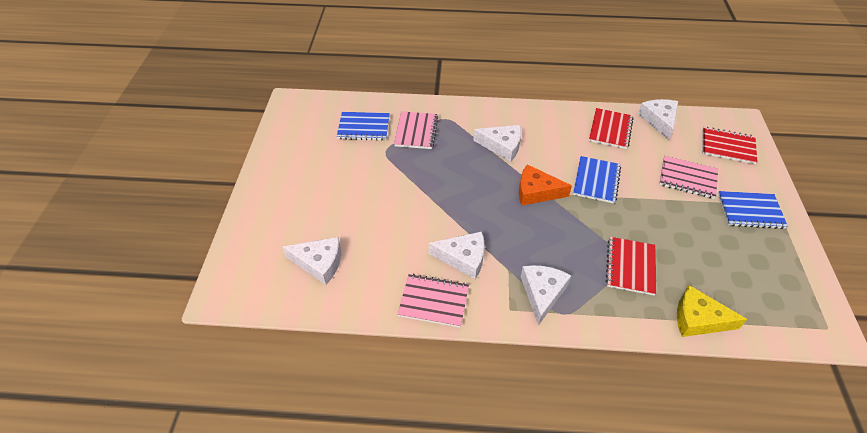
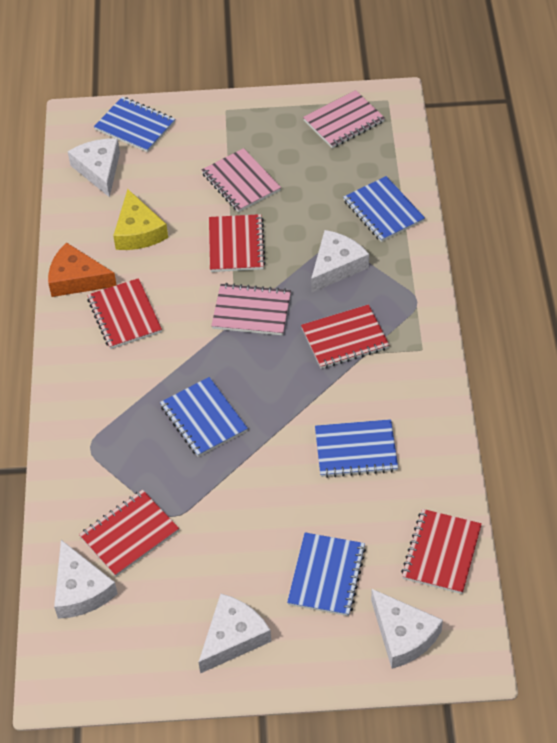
blue notebook: 3 -> 5
red notebook: 3 -> 5

